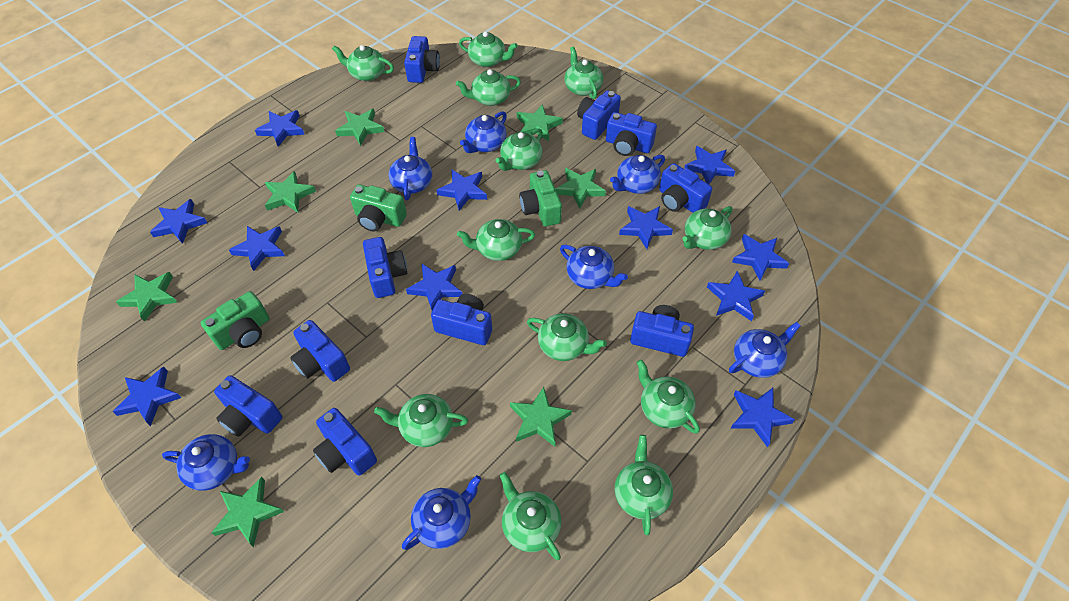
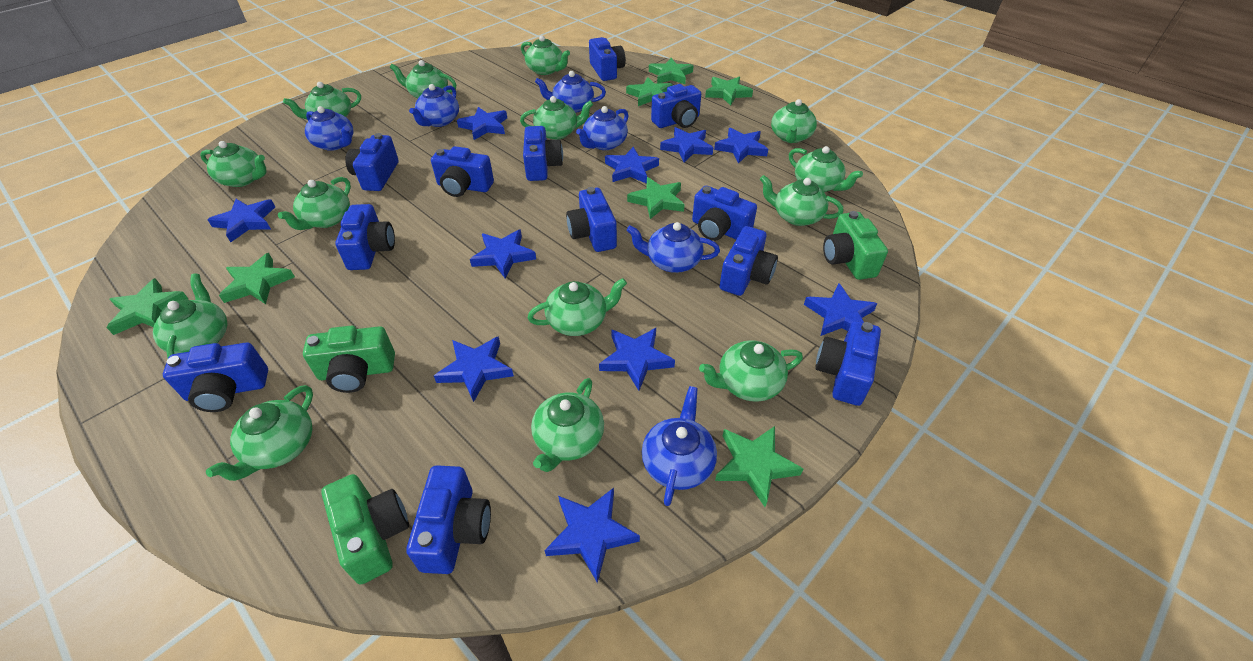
blue camera: 10 -> 12
blue star: 11 -> 10
blue teapot: 7 -> 6
green teapot: 12 -> 14

